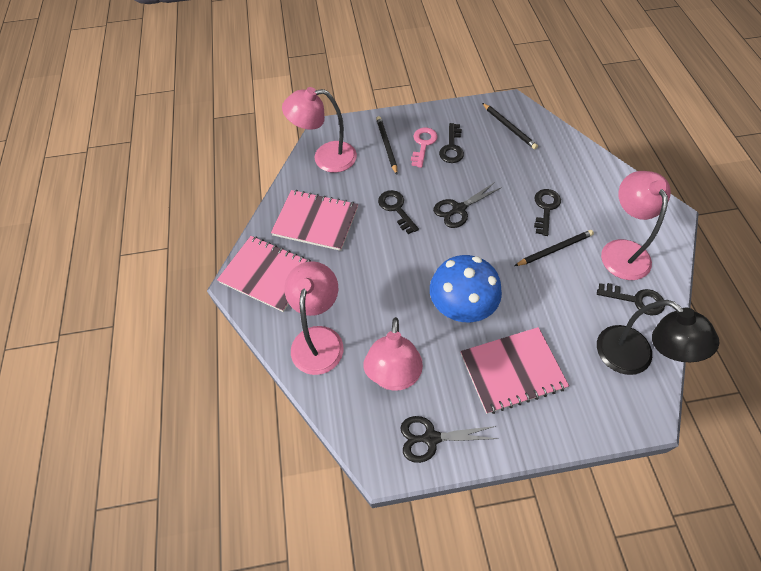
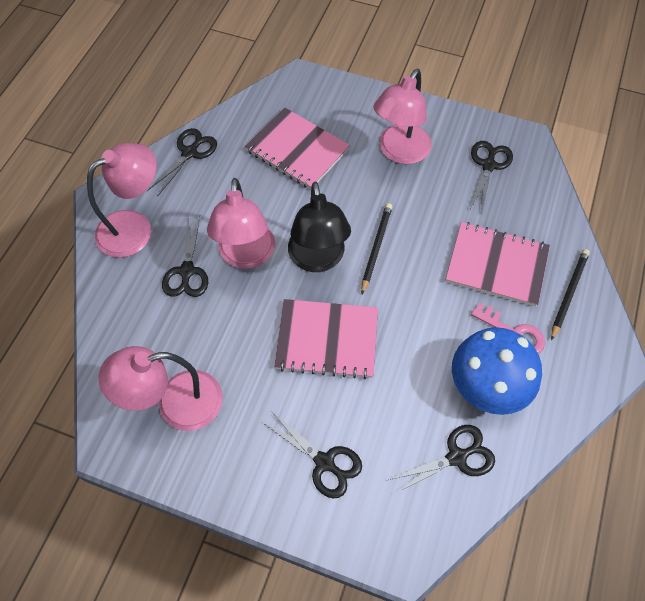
black key: 4 -> 0
black pencil: 3 -> 2
black scissors: 2 -> 5

